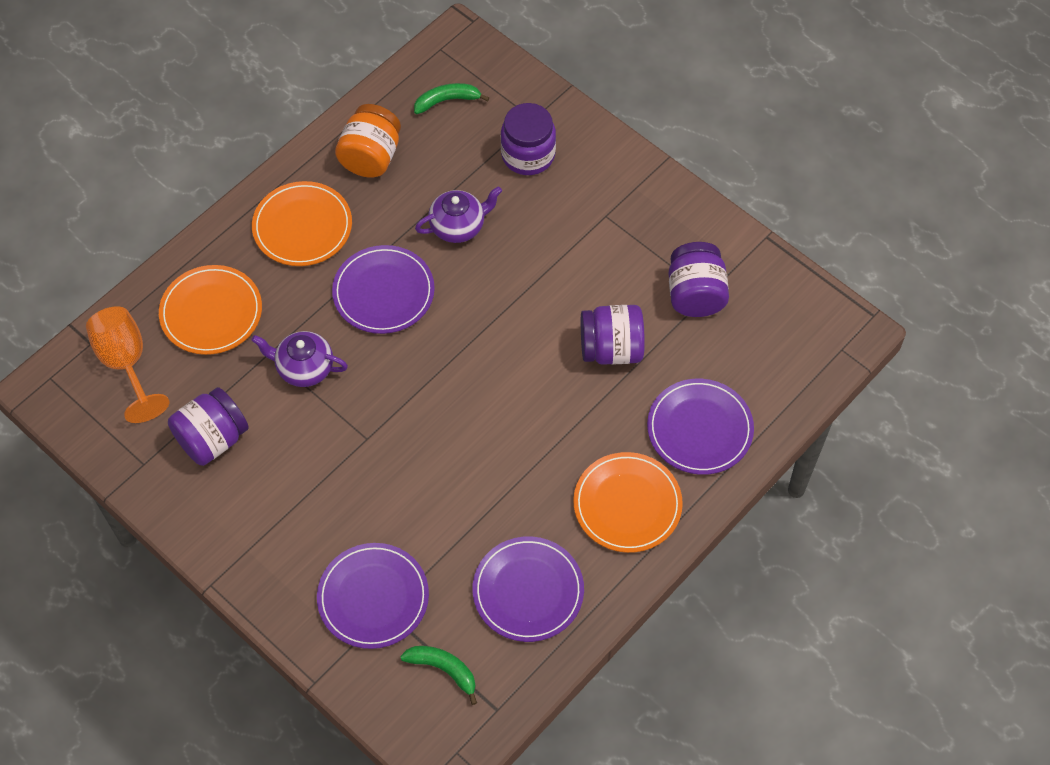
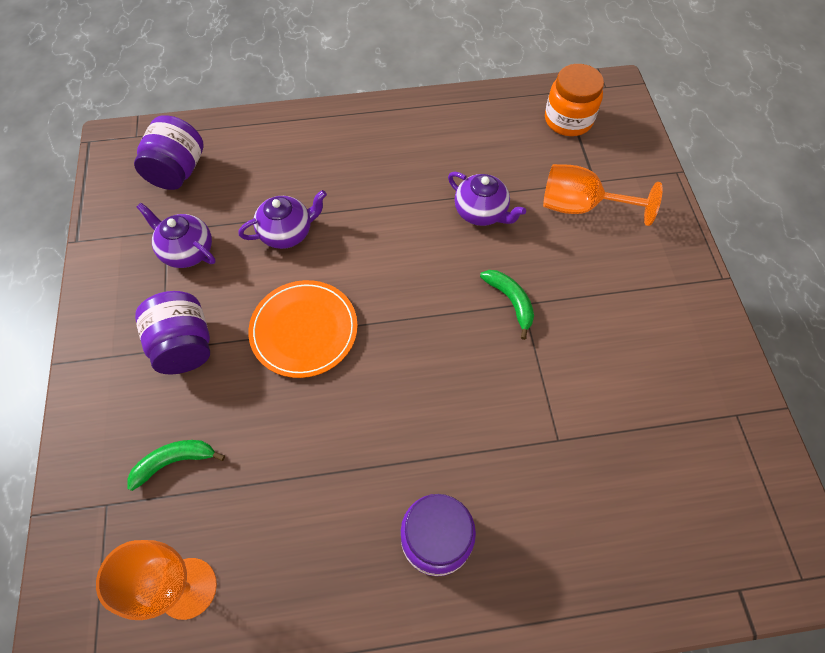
orange goblet: 1 -> 2
orange plate: 3 -> 1
purple jar: 4 -> 3
purple plate: 4 -> 0
purple teapot: 2 -> 3

